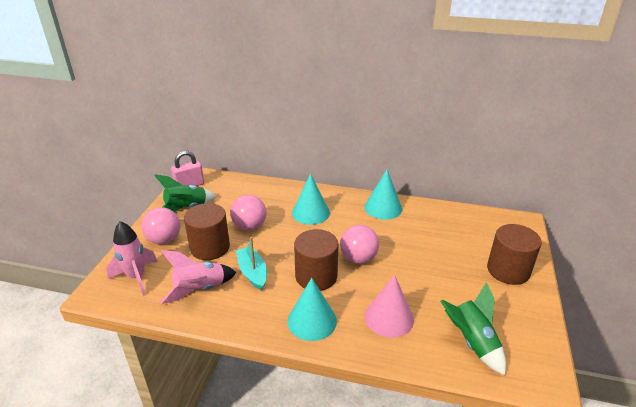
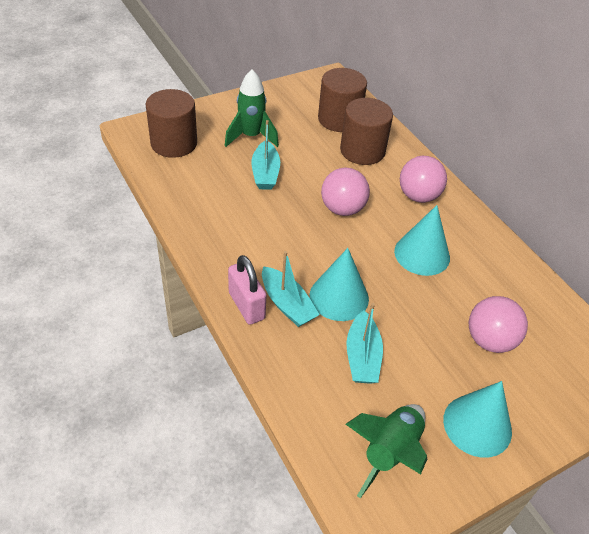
pink cone: 1 -> 0
pink rocket: 2 -> 0
turquoise boat: 1 -> 3

